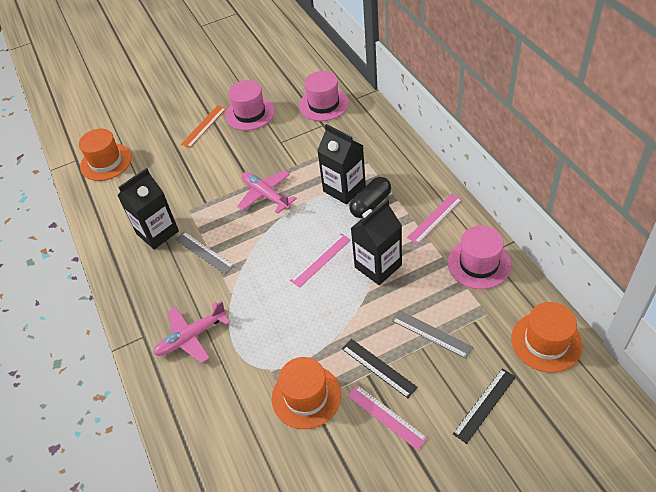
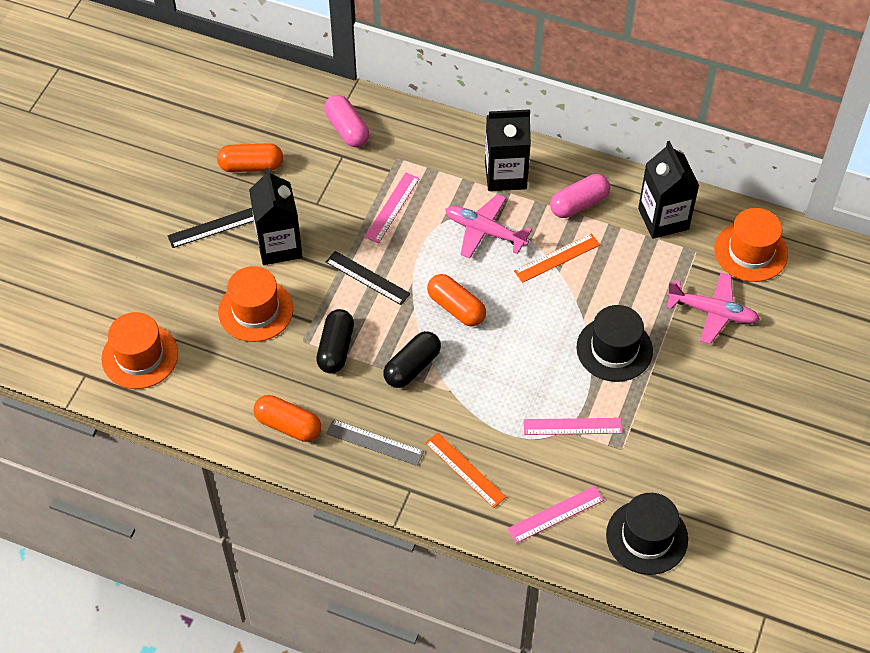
black capsule: 1 -> 2
black hat: 0 -> 2
grey ruler: 2 -> 1
orange capsule: 0 -> 3
orange ruler: 1 -> 2
pink capsule: 0 -> 2
pink hat: 3 -> 0

